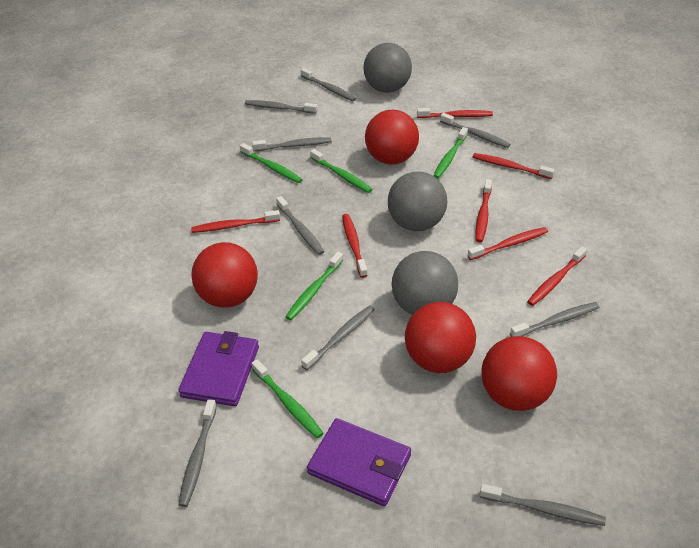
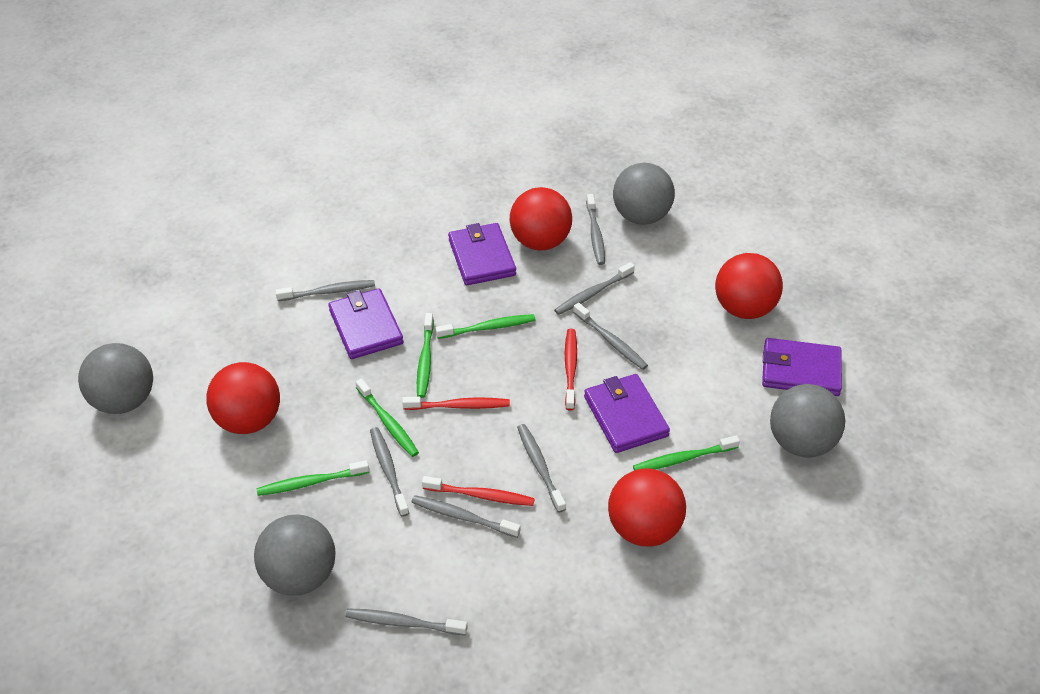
grey ball: 3 -> 4
grey toothbrush: 9 -> 8
purple wallet: 2 -> 4
red toothbrush: 7 -> 3

